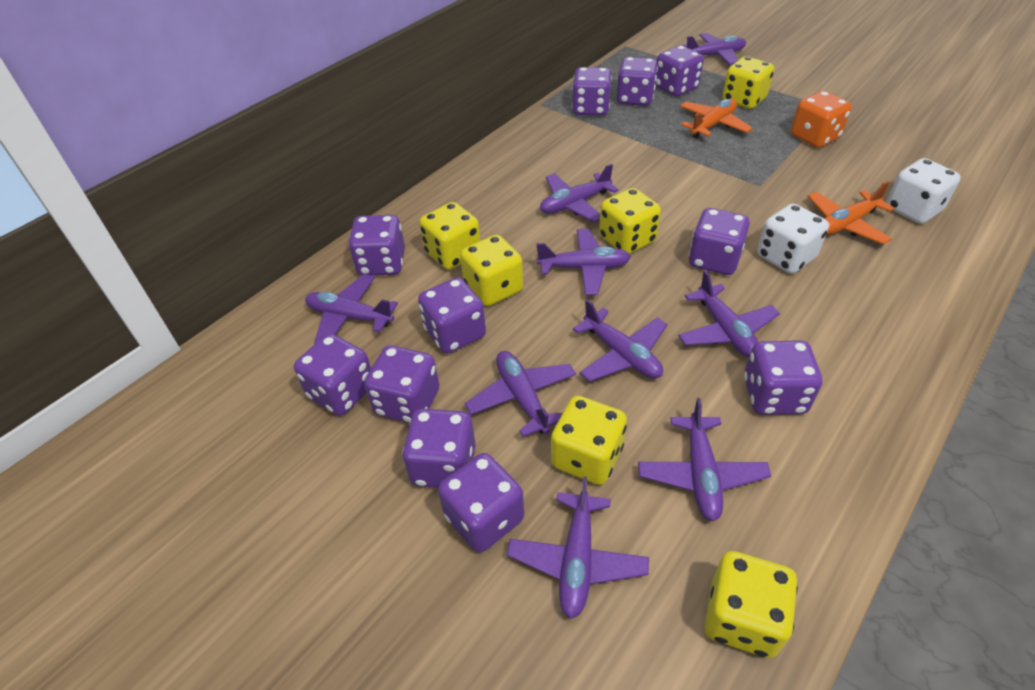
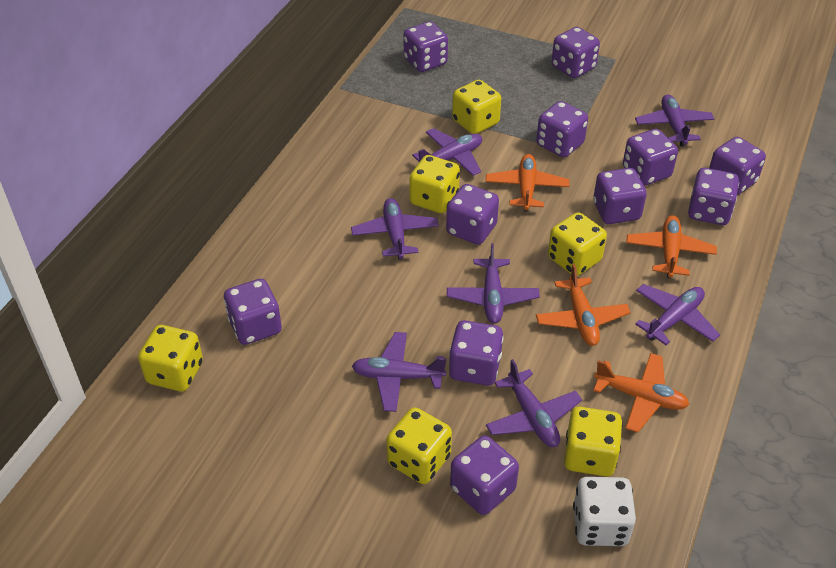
orange dice: 1 -> 0
orange plane: 2 -> 4
purple plane: 9 -> 7
white dice: 2 -> 1

